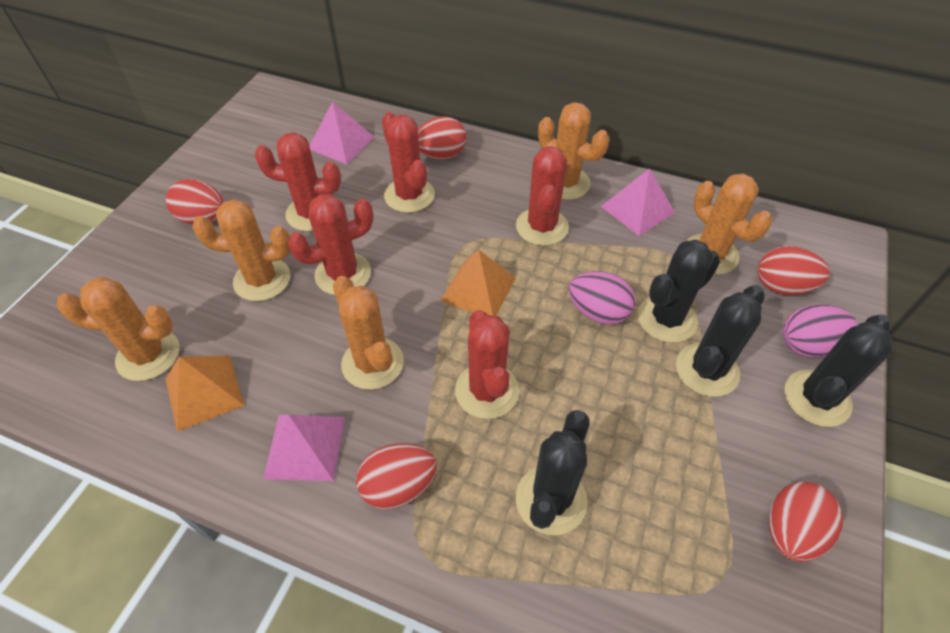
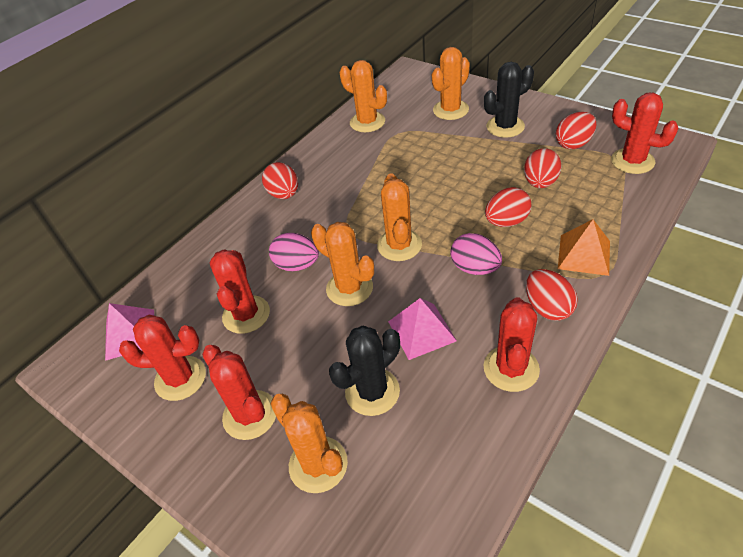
black cactus: 4 -> 2
orange pyramid: 2 -> 1
pink pyramid: 3 -> 2

